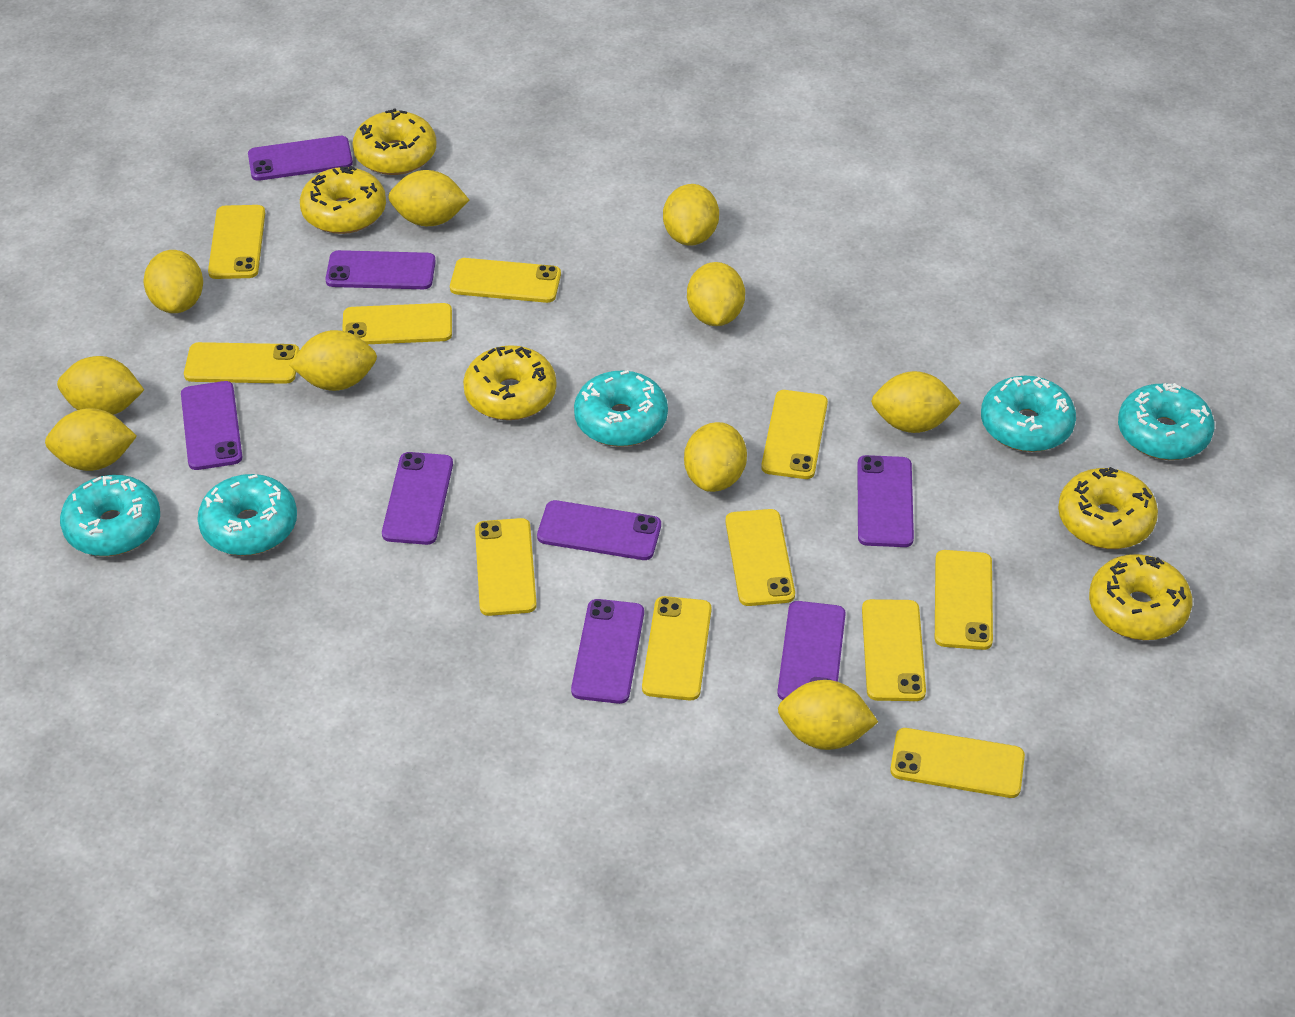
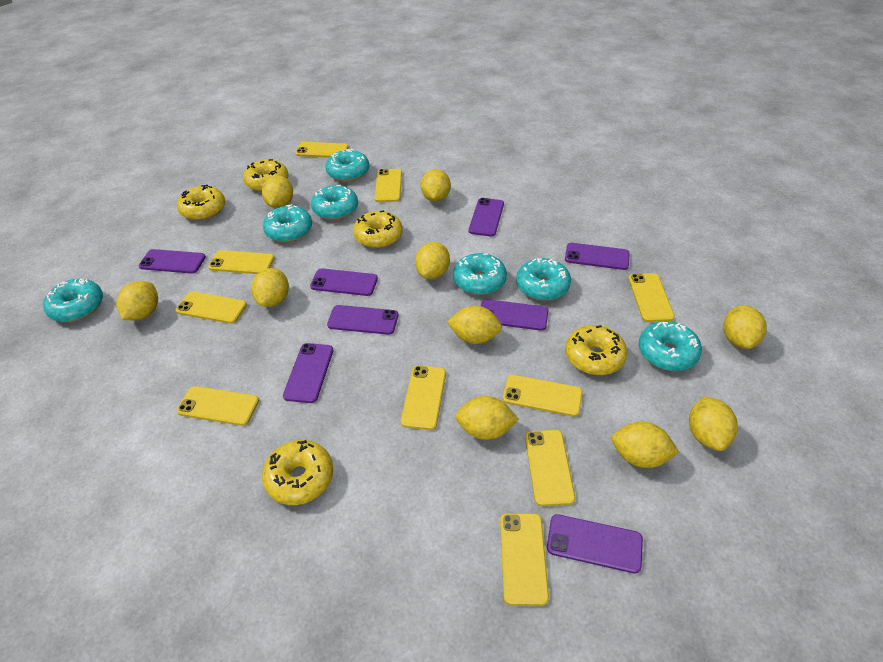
turquoise donut: 5 -> 7
yellow phone: 11 -> 10

